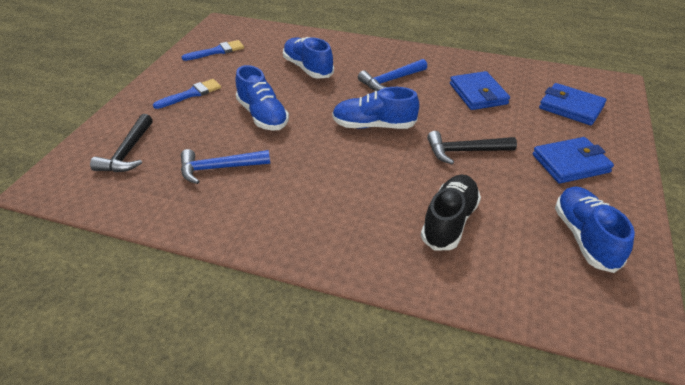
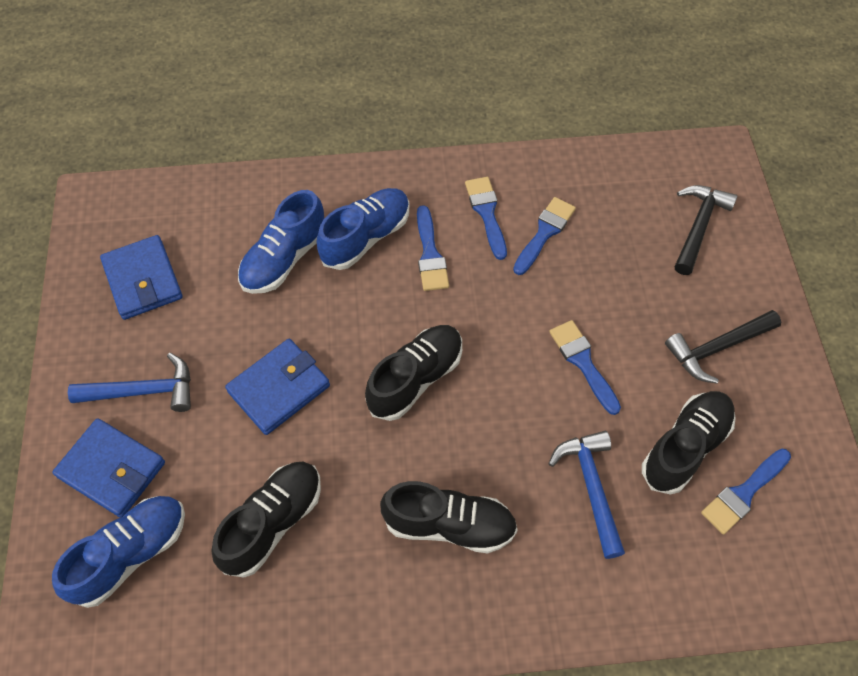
black shoe: 1 -> 4
blue brush: 2 -> 5
blue shoe: 4 -> 3

